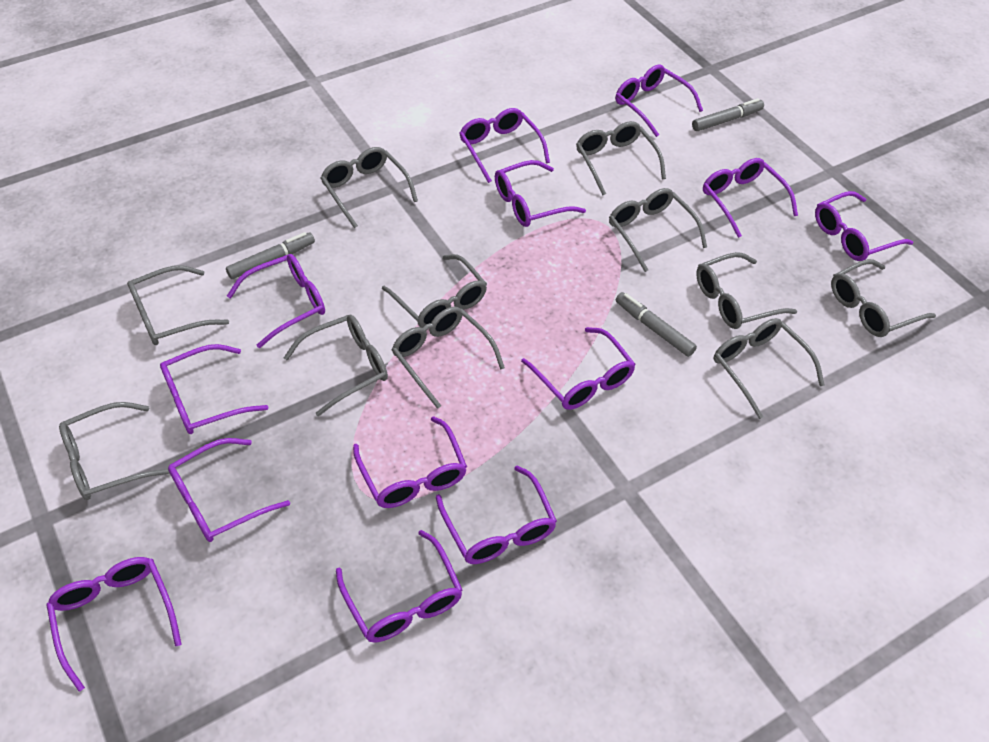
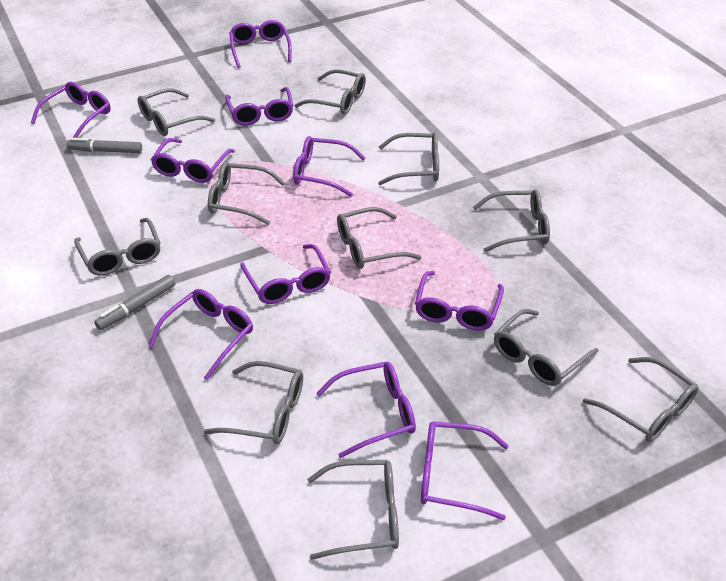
grey marker: 3 -> 2
purple glasses: 13 -> 10

